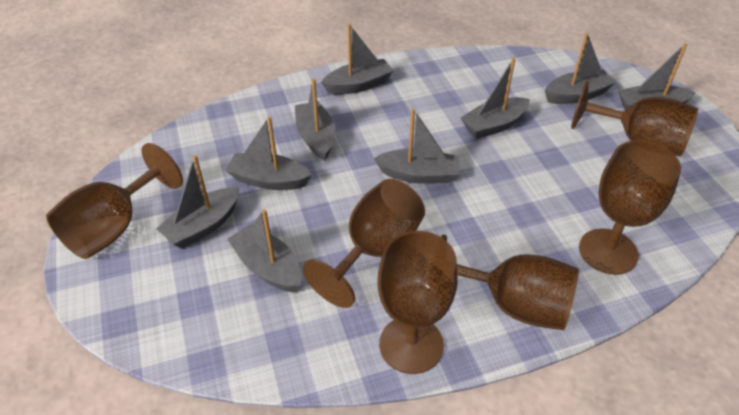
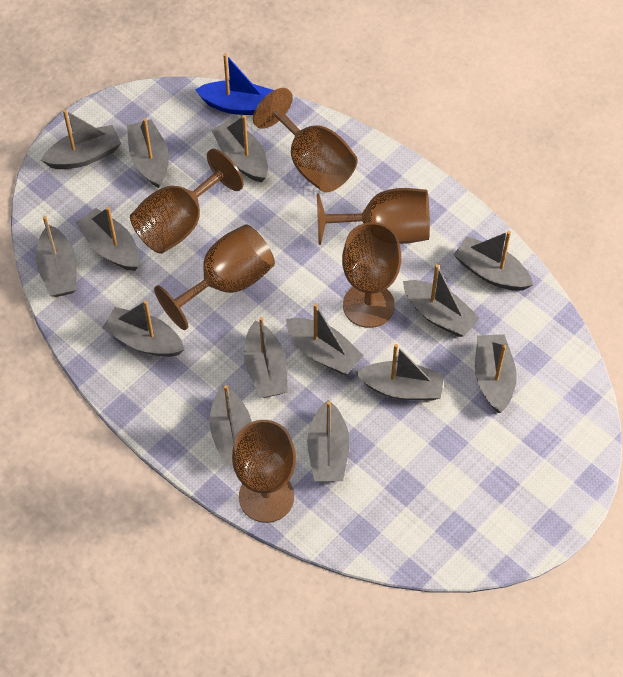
blue boat: 0 -> 1
grey boat: 9 -> 14

